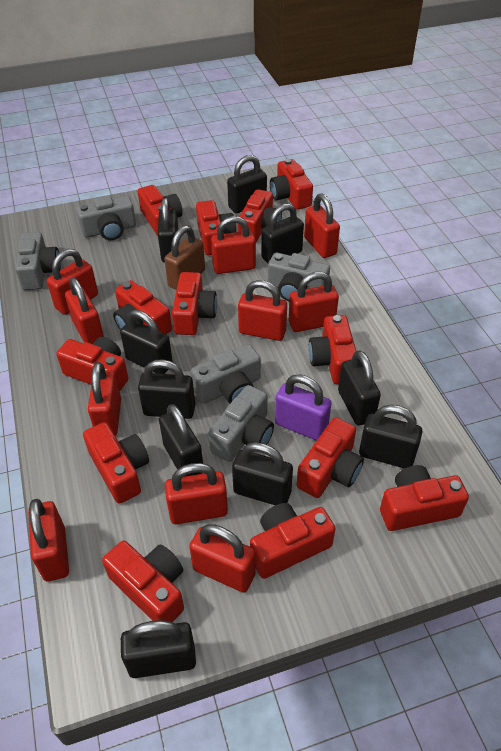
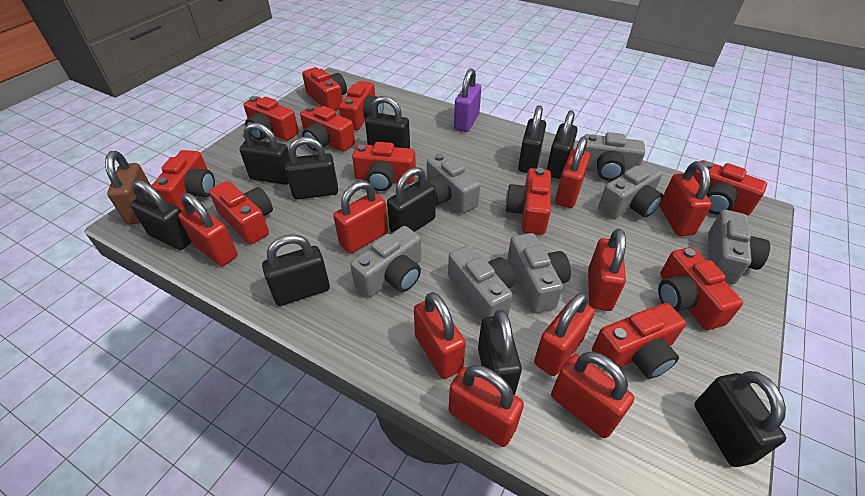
grey camera: 5 -> 7
red camera: 13 -> 11
red padlock: 10 -> 9

